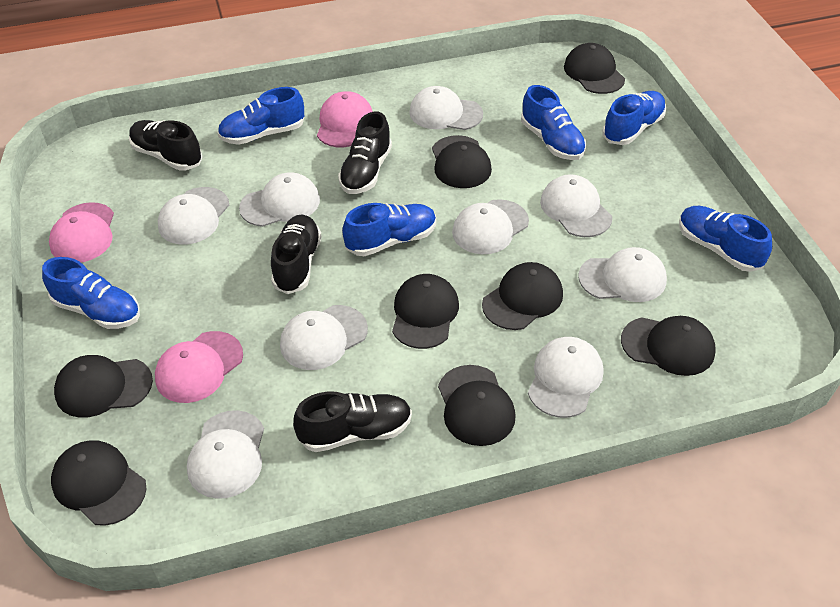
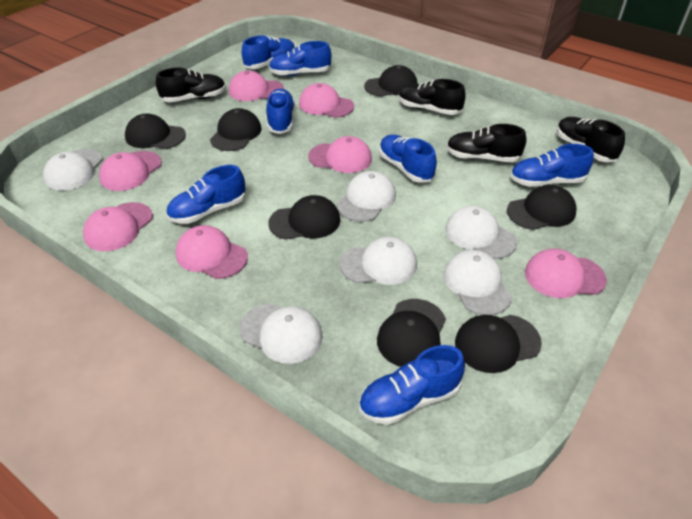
black cap: 8 -> 7
blue shoe: 6 -> 7
pink cap: 3 -> 7
white cap: 9 -> 6

